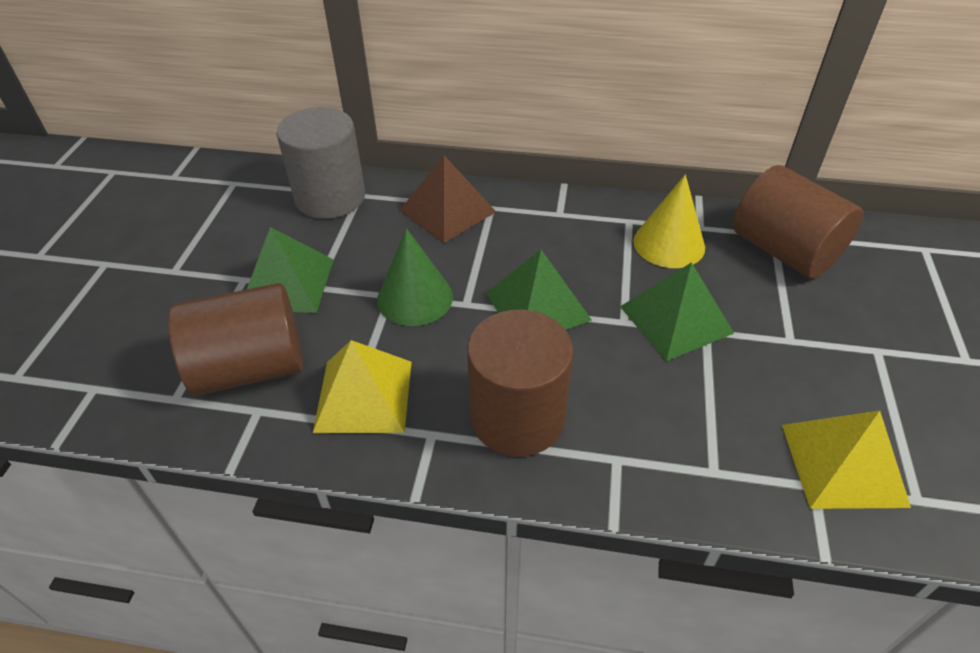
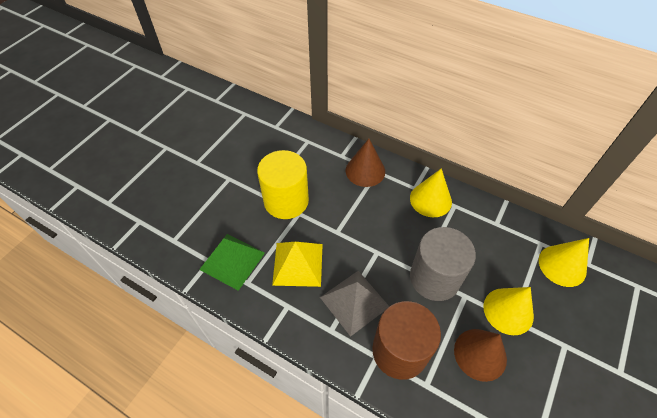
brown cone: 0 -> 2
brown cylinder: 3 -> 1
brown pyramid: 1 -> 0
green cone: 1 -> 0
green pyramid: 3 -> 1
grey pyramid: 0 -> 1
yellow cone: 1 -> 3
yellow cylinder: 0 -> 1
yellow pyramid: 2 -> 1

